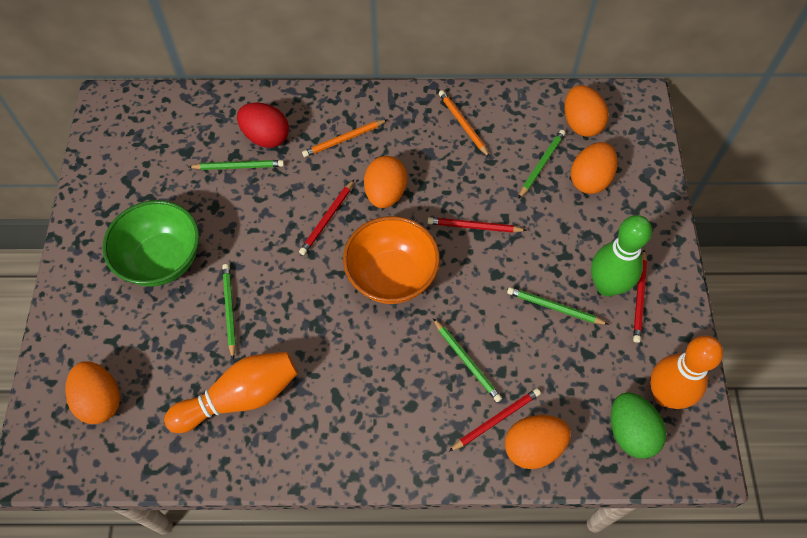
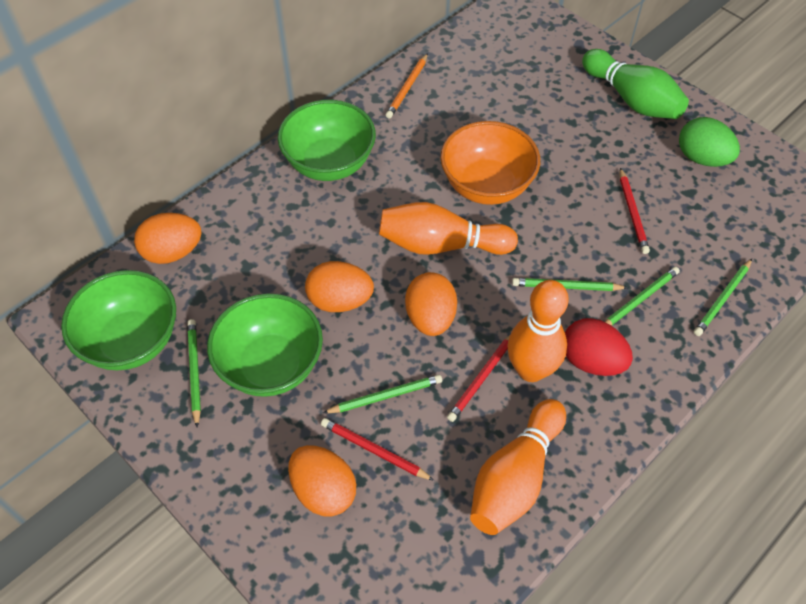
green bowl: 1 -> 3
orange bowling pin: 2 -> 3
orange egg: 5 -> 4
orange pencil: 2 -> 1
red pencil: 4 -> 3

